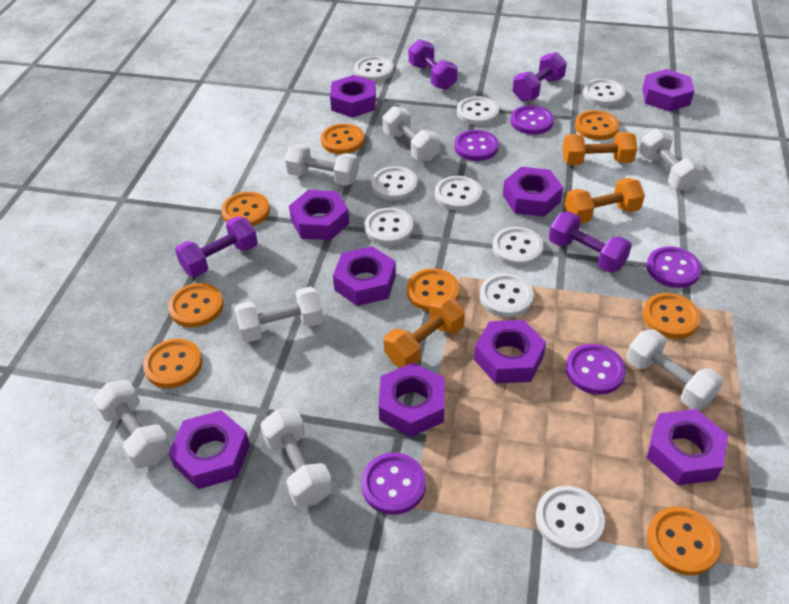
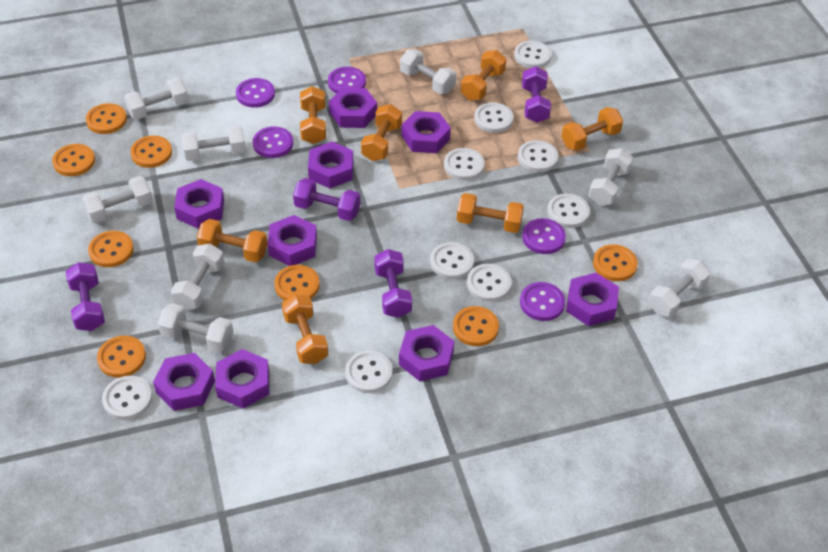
orange dumbbell: 3 -> 7
white dumbbell: 7 -> 8

